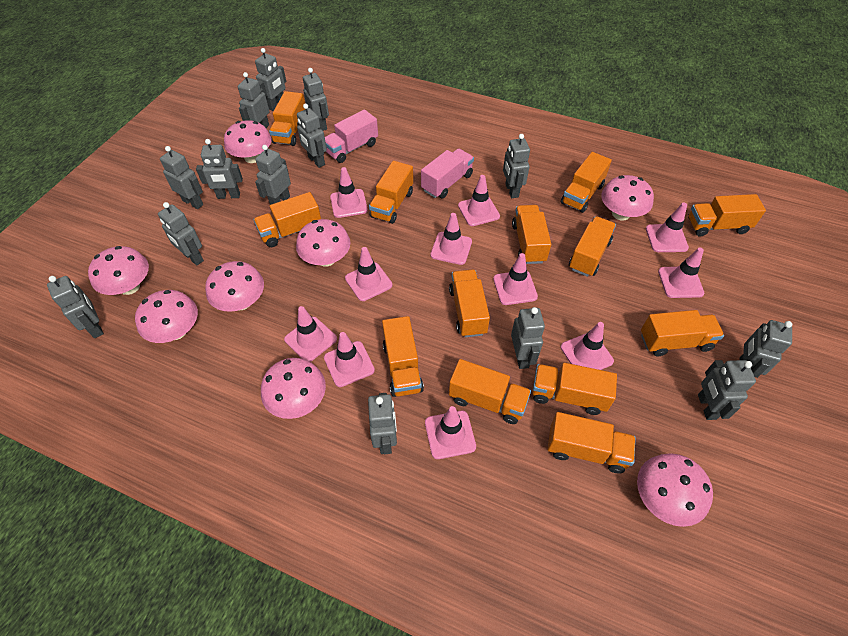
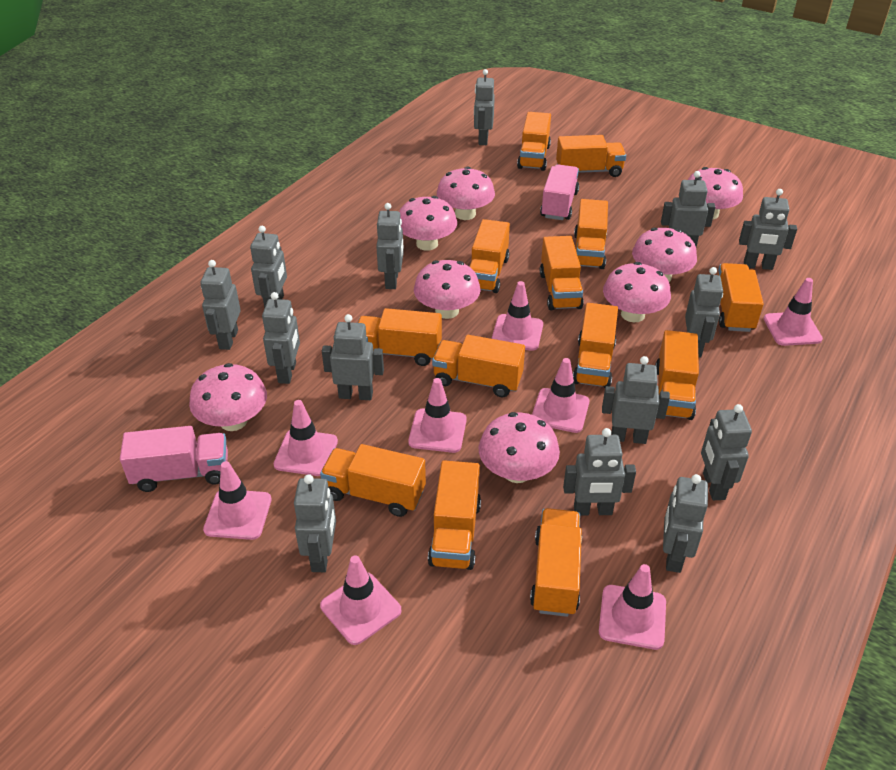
pink traffic cone: 11 -> 8

